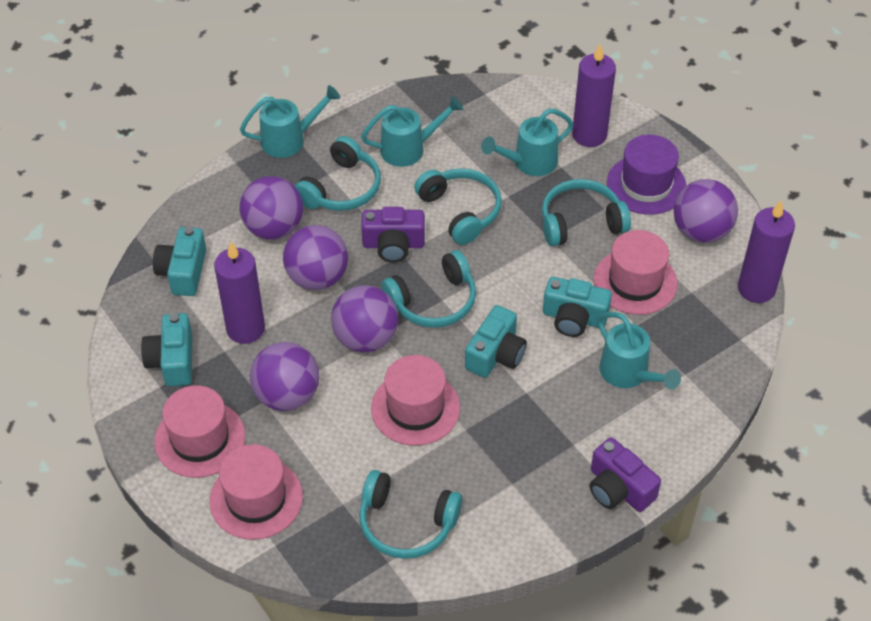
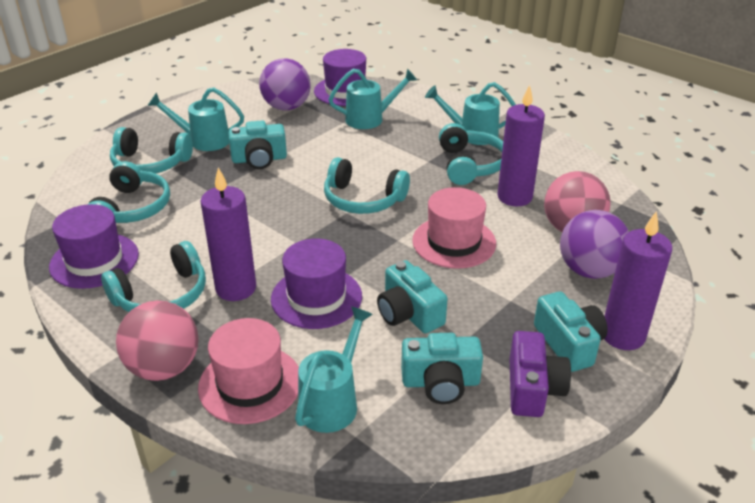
pink ball: 0 -> 2
pink hat: 4 -> 2
purple ball: 5 -> 2
purple camera: 2 -> 1
purple hat: 1 -> 3

